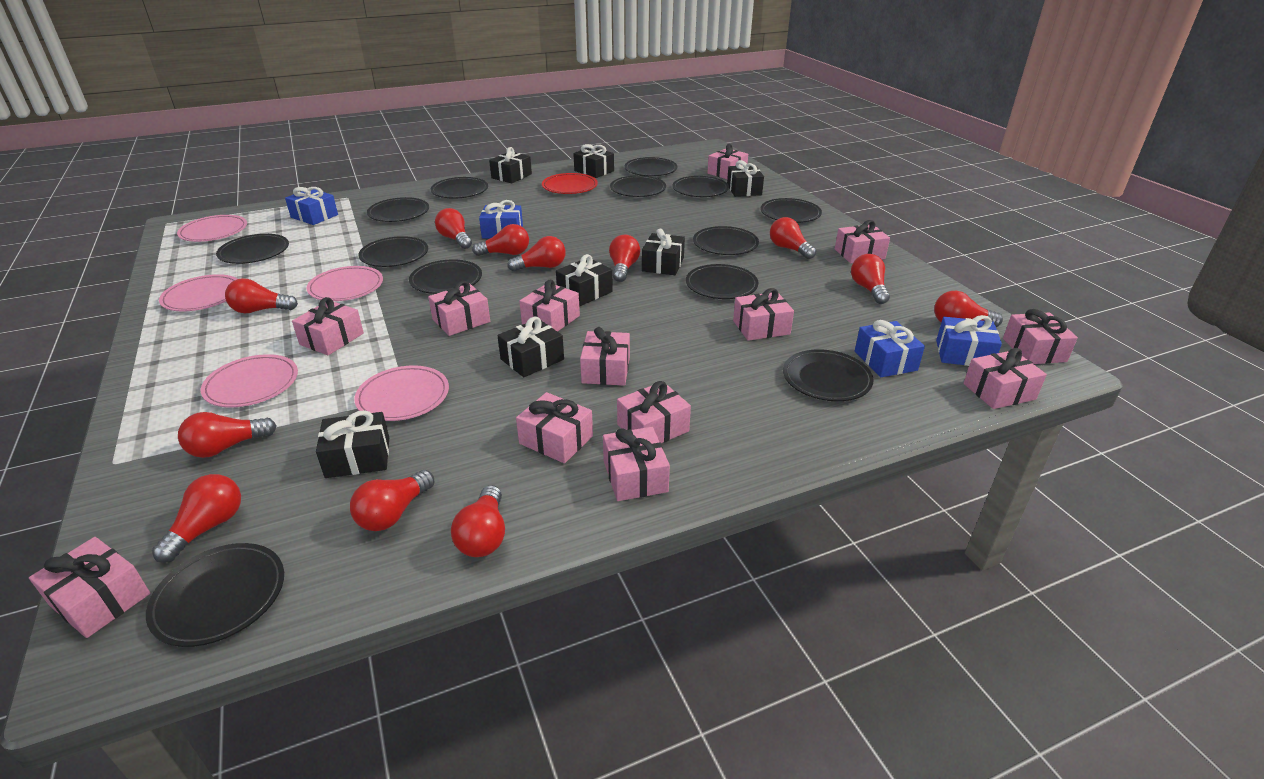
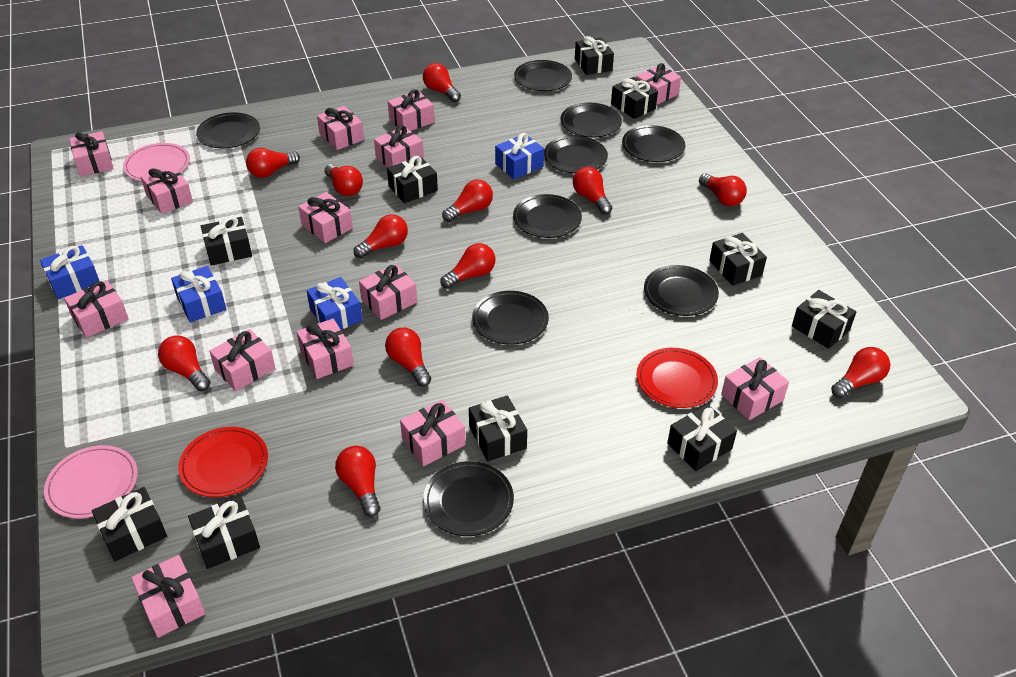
black gift: 7 -> 10
black plate: 13 -> 9
pink gift: 13 -> 14
pink plate: 5 -> 2
red plate: 1 -> 2

